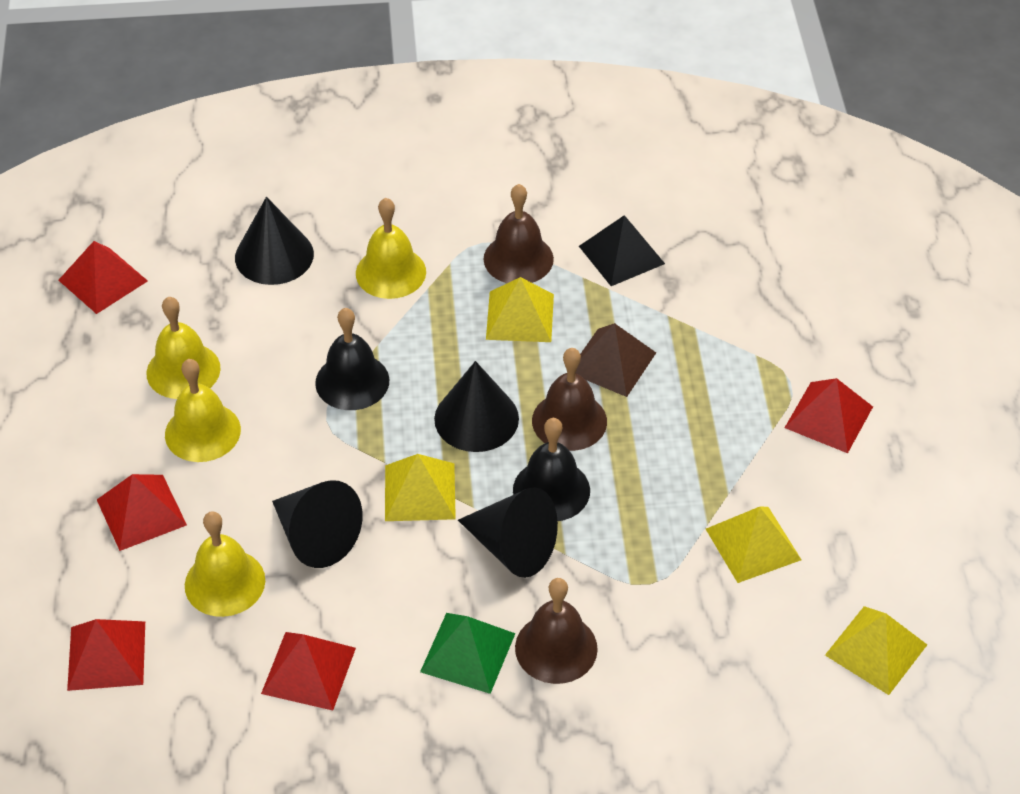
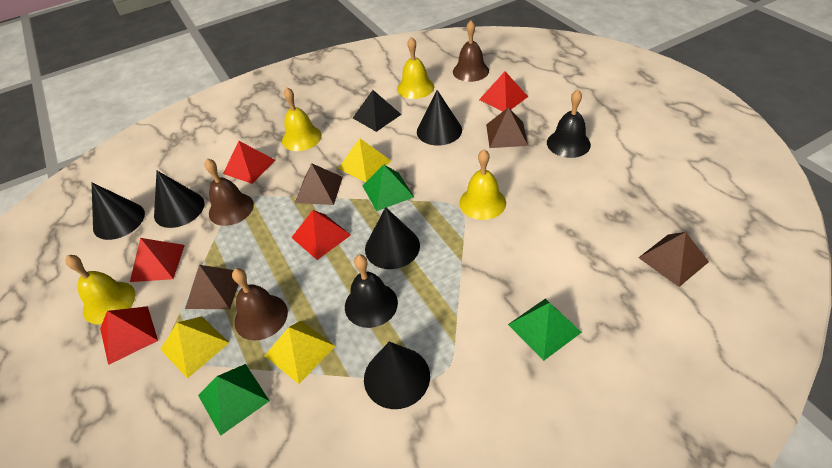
black cone: 4 -> 5
brown pyramid: 1 -> 4
green pyramid: 1 -> 3
yellow pyramid: 4 -> 3

